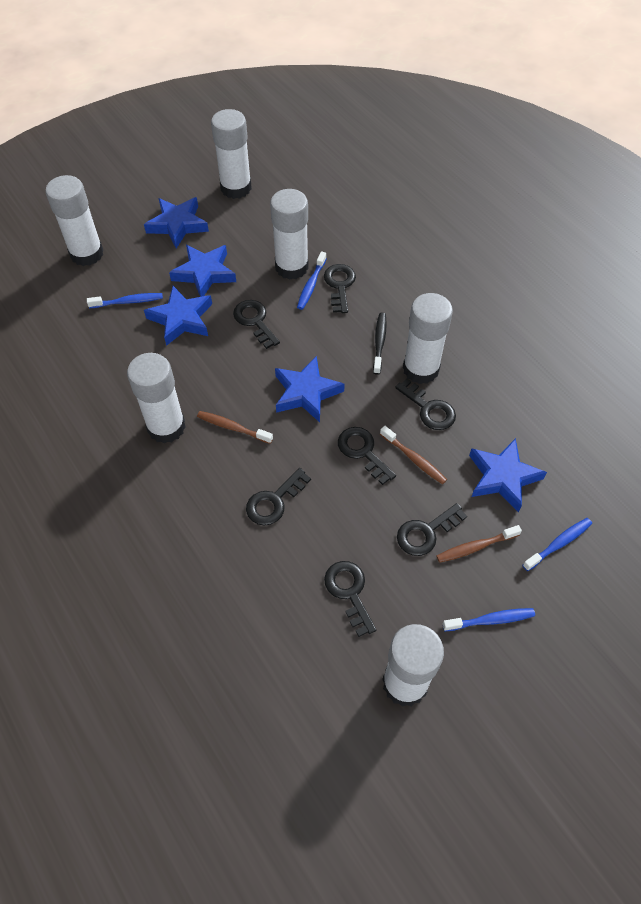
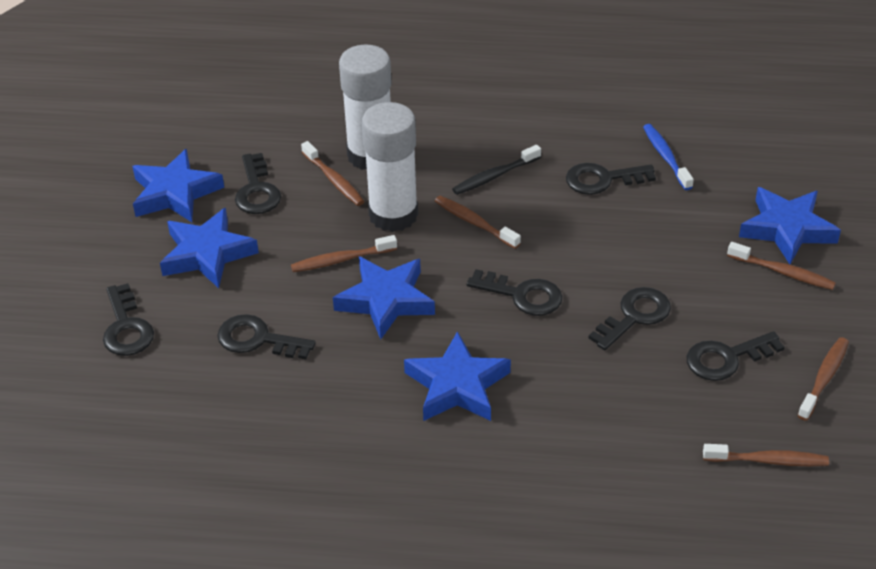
blue toothbrush: 4 -> 1
brown toothbrush: 3 -> 6
white glue stick: 6 -> 2

